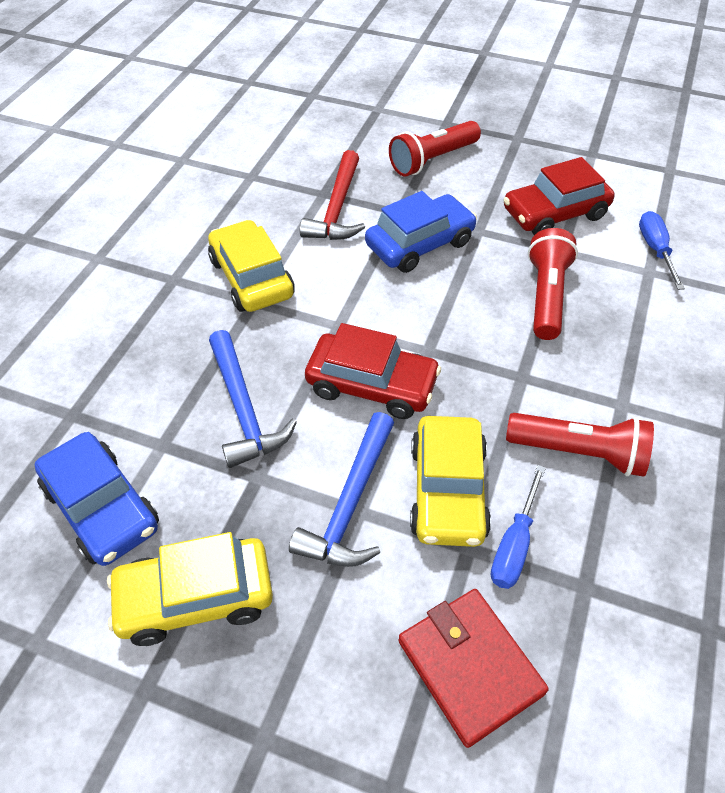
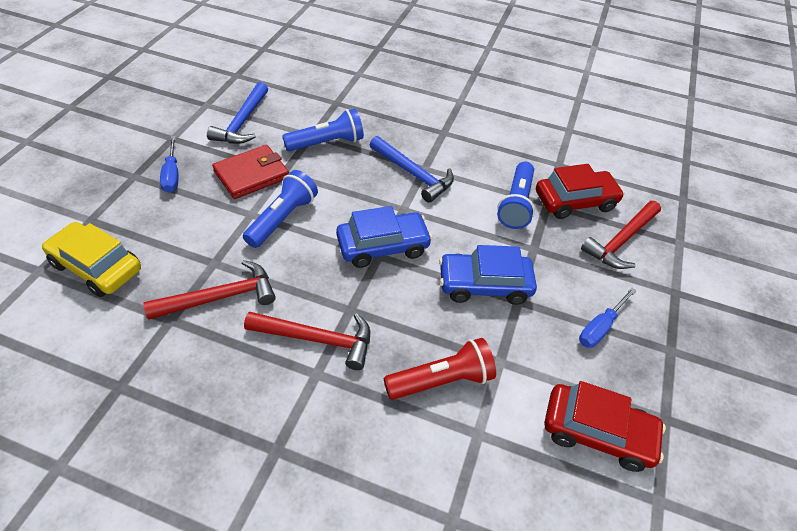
blue flashlight: 0 -> 3
red flashlight: 3 -> 1
red hammer: 1 -> 3
yellow car: 3 -> 1

